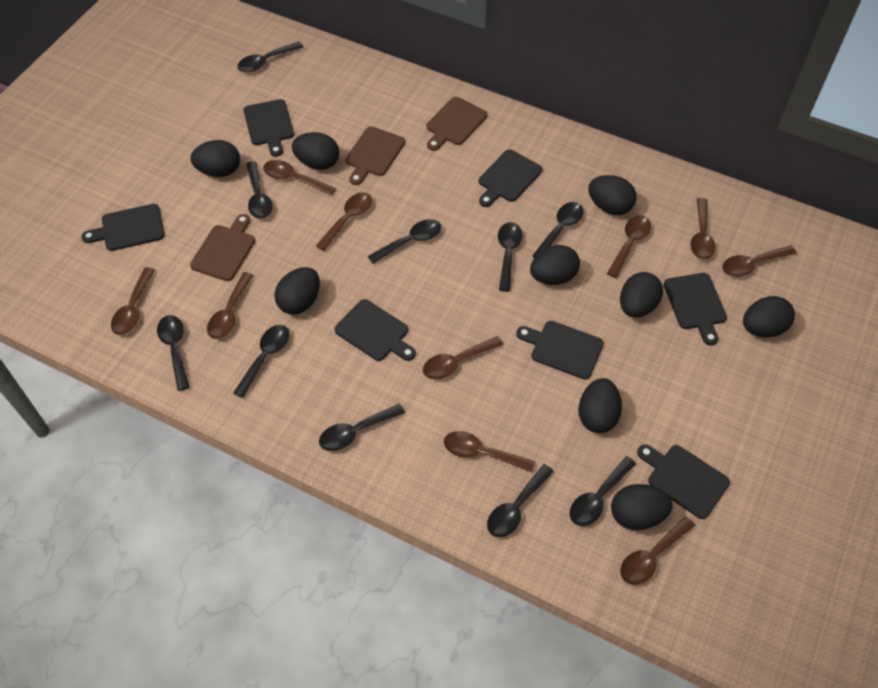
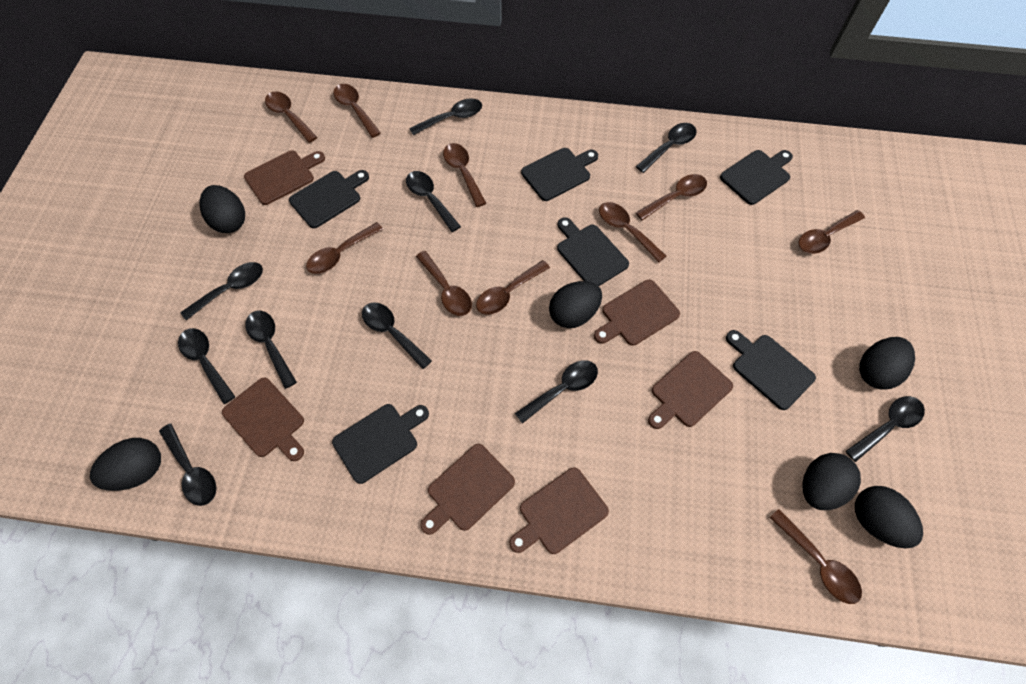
black cutting board: 7 -> 6
black egg: 9 -> 6
brown cutting board: 3 -> 6

